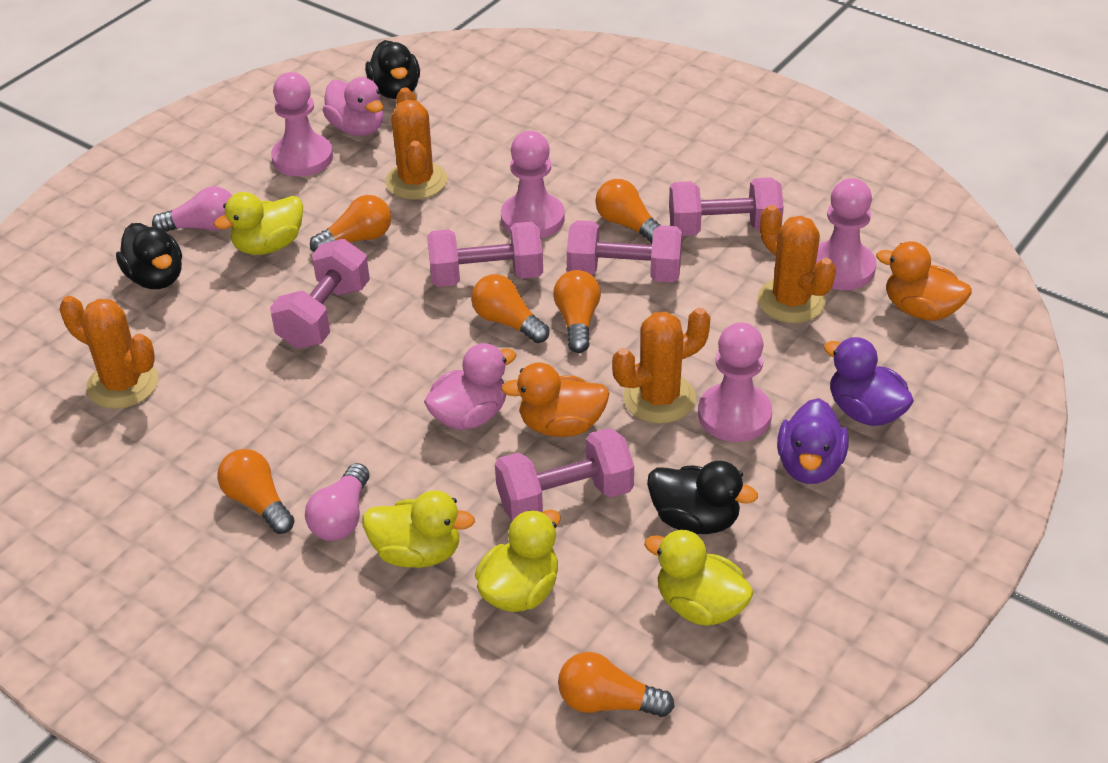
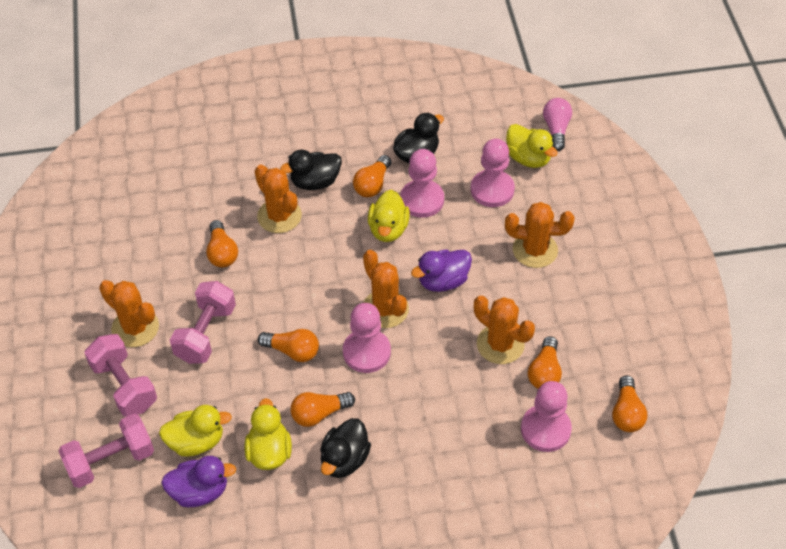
orange cactus: 4 -> 5
orange duck: 2 -> 0
pink duck: 2 -> 0
pink dumbbell: 5 -> 3
pink light bulb: 2 -> 1

